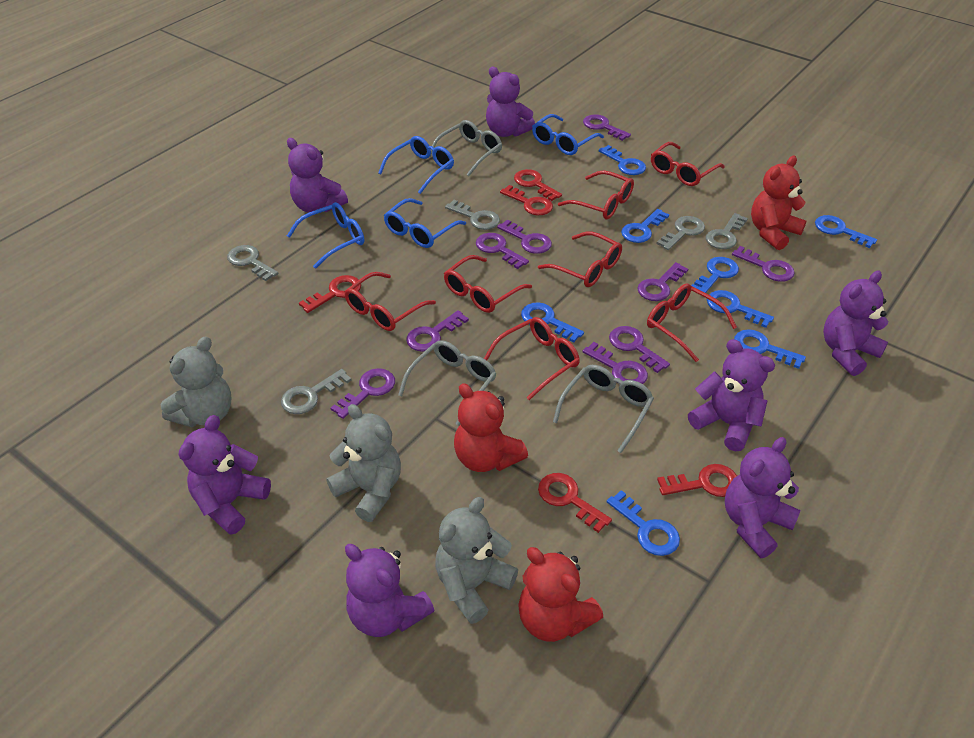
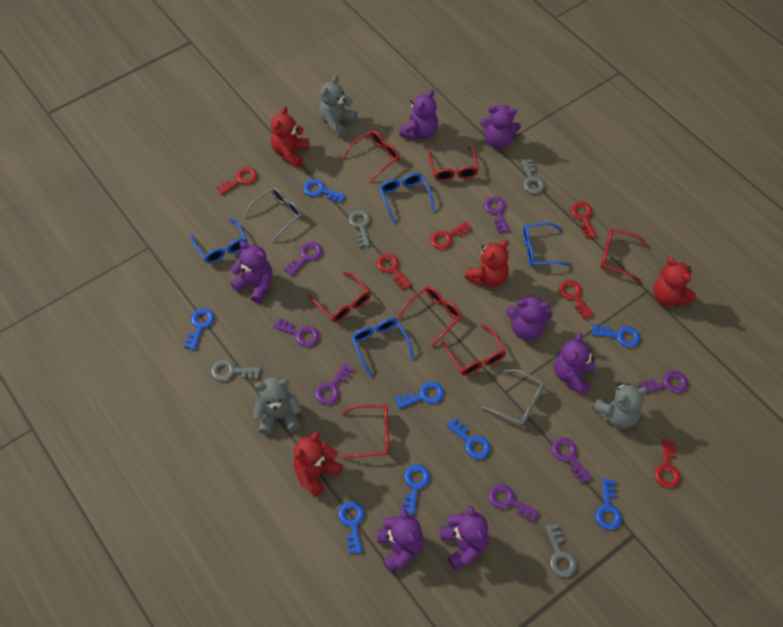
grey glasses: 3 -> 2
grey key: 5 -> 4
purple key: 9 -> 7
red key: 5 -> 6
red teddy bear: 3 -> 4

